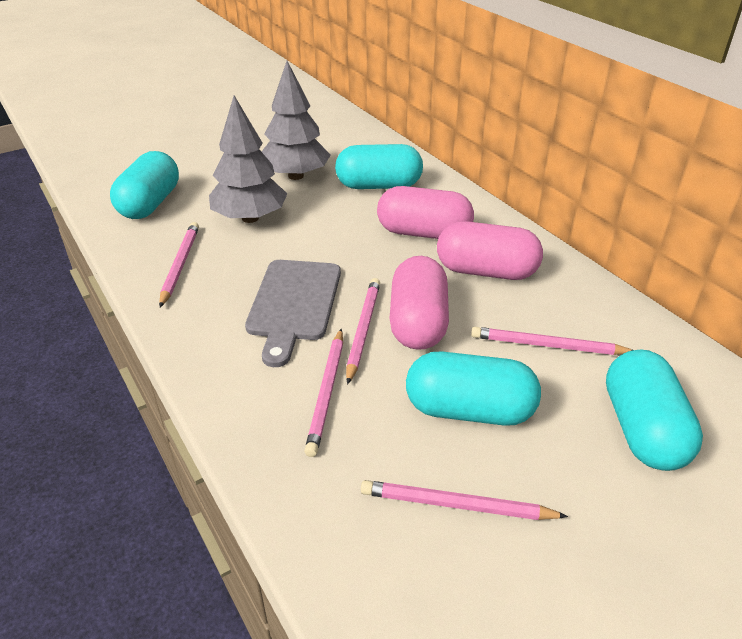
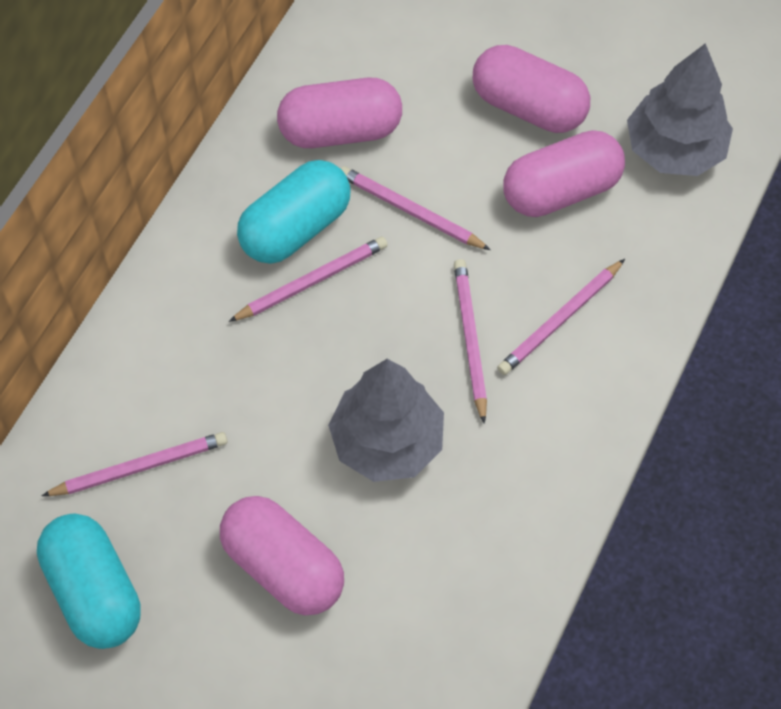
grey cutting board: 1 -> 0
pink capsule: 3 -> 4
turquoise capsule: 4 -> 2

